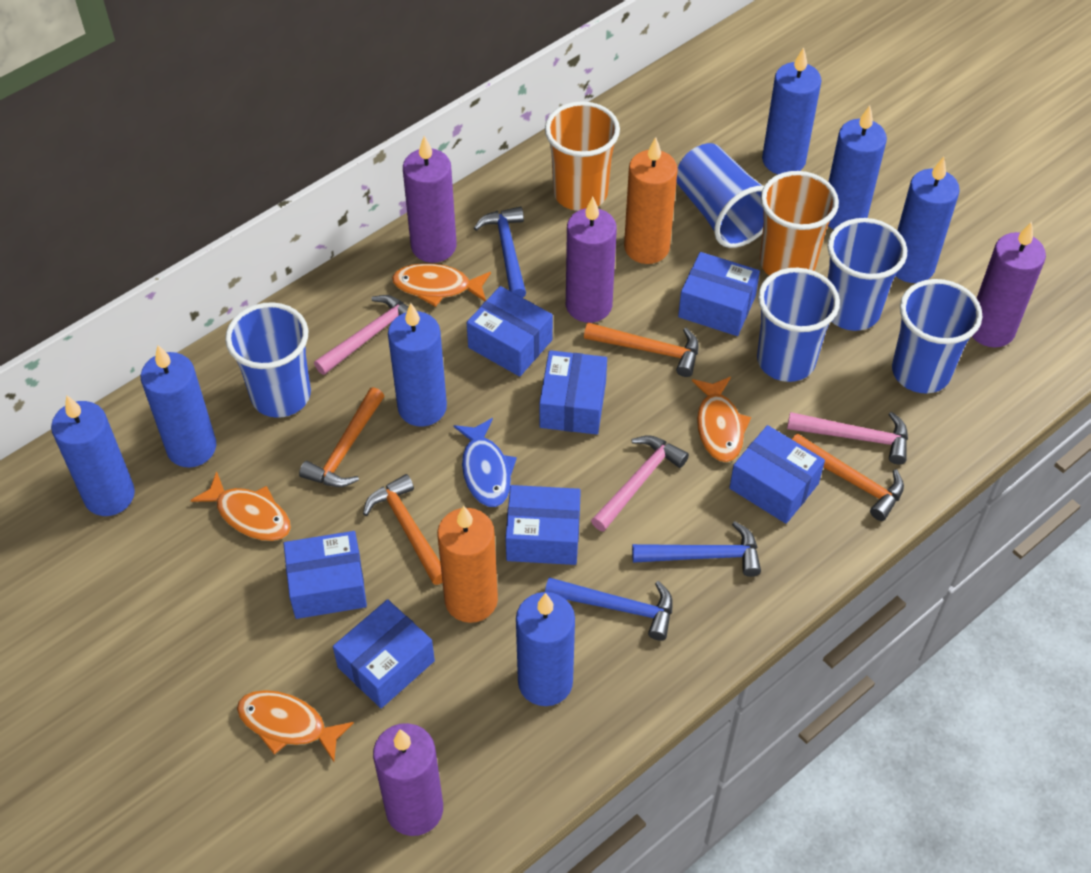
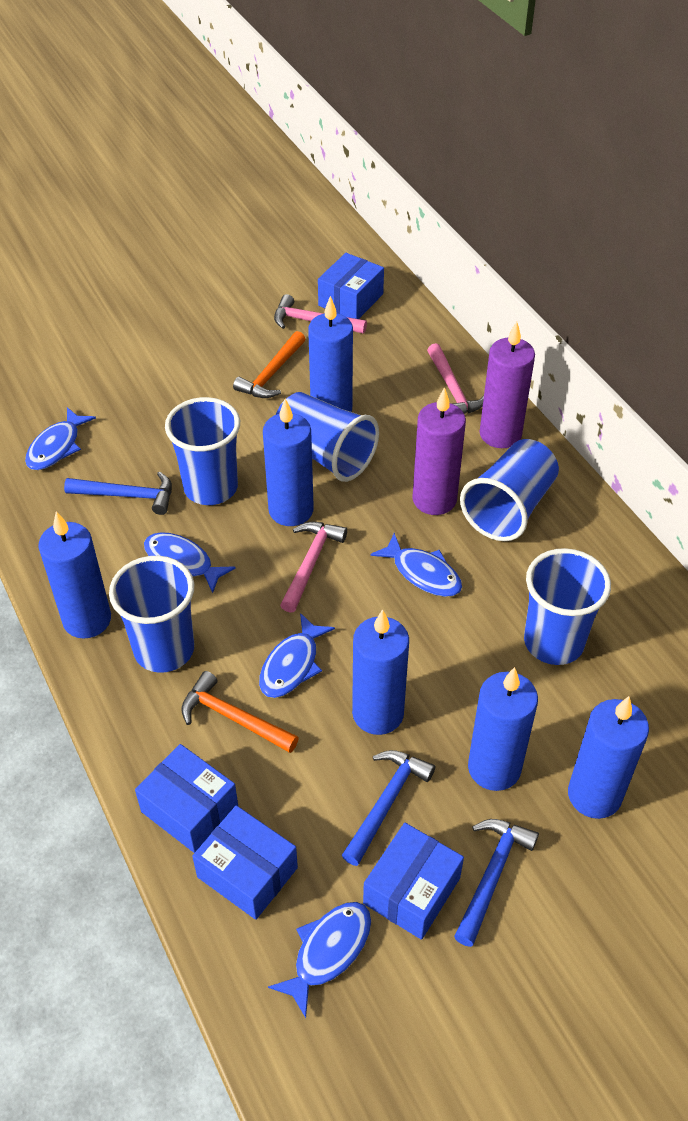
blue box: 7 -> 4
blue candle: 7 -> 6
blue fish: 1 -> 5
orange candle: 2 -> 0
orange cup: 2 -> 0
orange fish: 4 -> 0
orange hammer: 4 -> 2
purple candle: 4 -> 2

